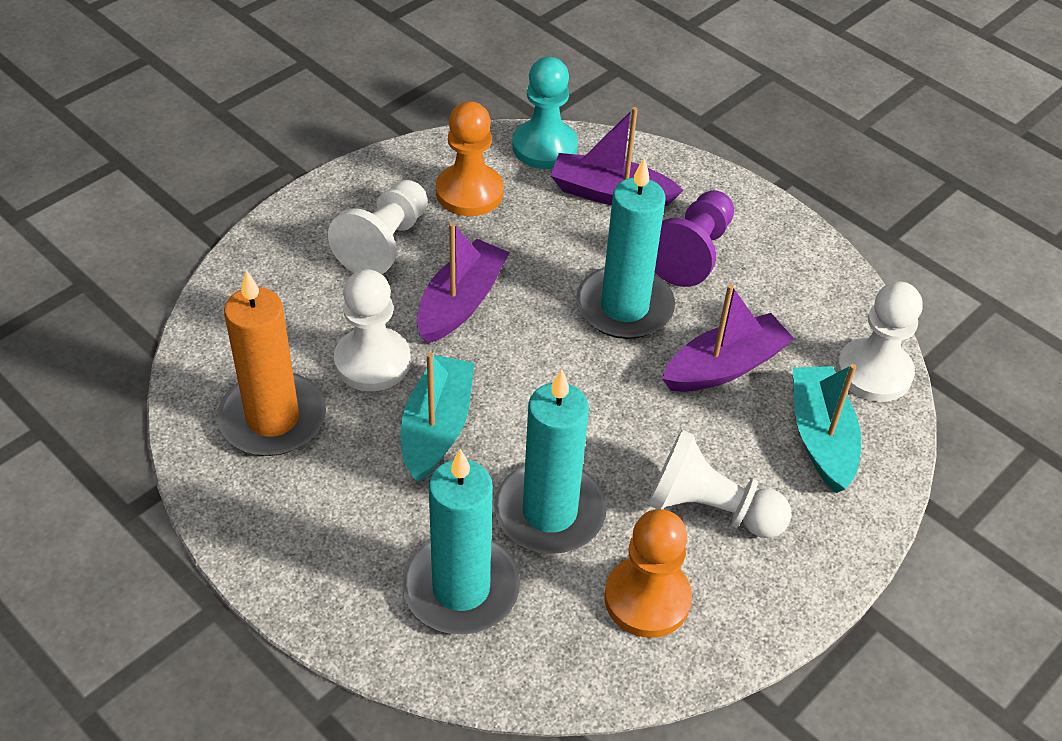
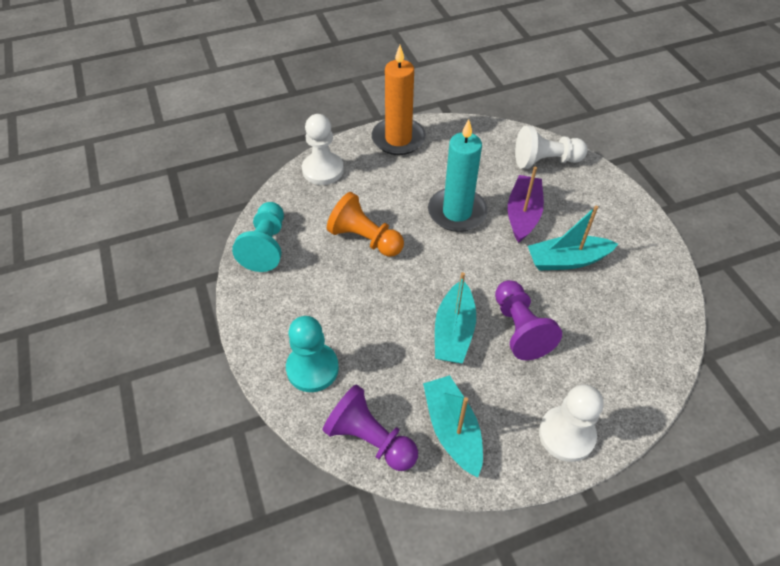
orange pawn: 2 -> 1
purple boat: 3 -> 1
purple pawn: 1 -> 2
turquoise boat: 2 -> 3
turquoise candle: 3 -> 1
turquoise pawn: 1 -> 2
white pawn: 4 -> 3

